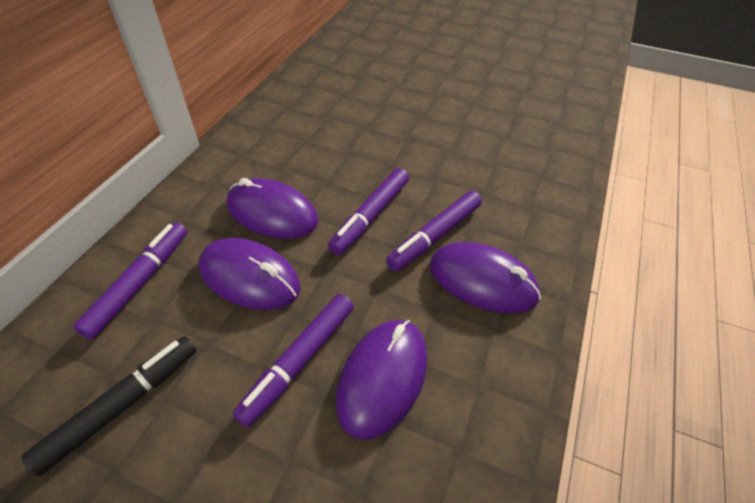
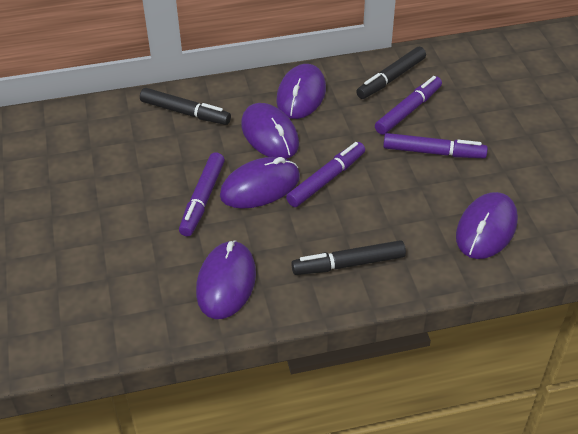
black marker: 1 -> 3
purple mouse: 4 -> 5

